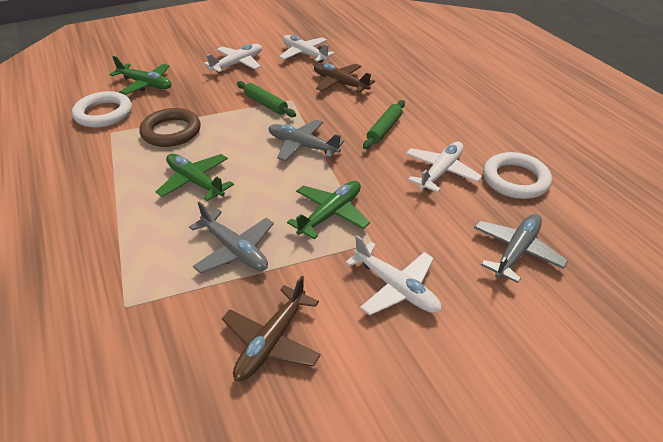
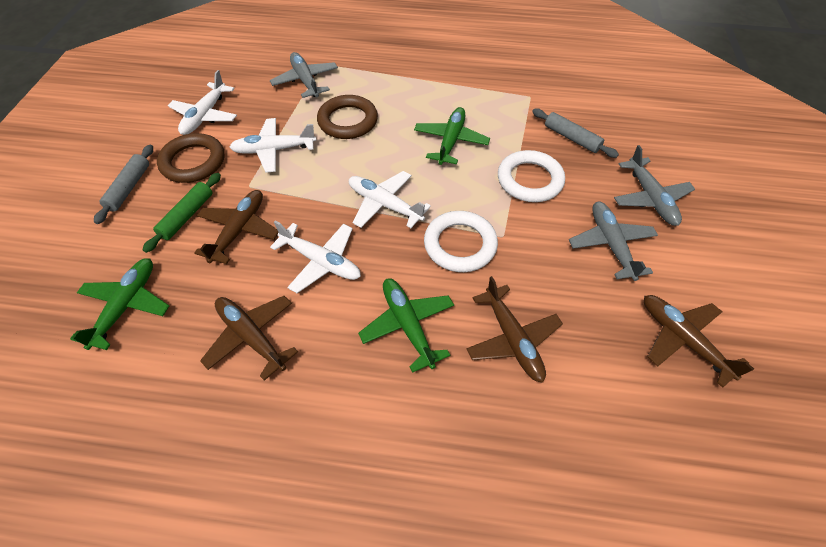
brown plane: 2 -> 4
brown ring: 1 -> 2
green rolling pin: 2 -> 1
grey rolling pin: 0 -> 2

